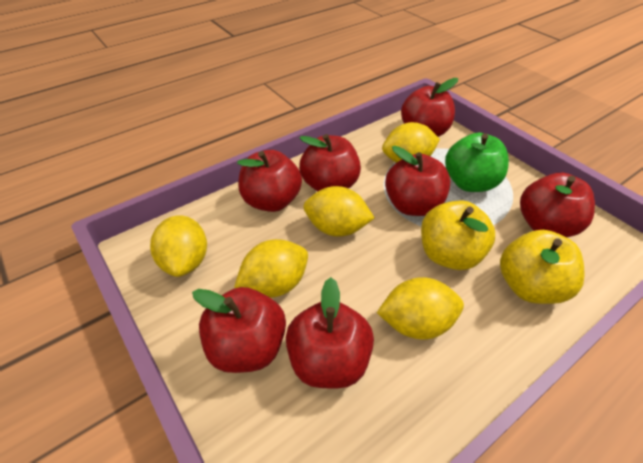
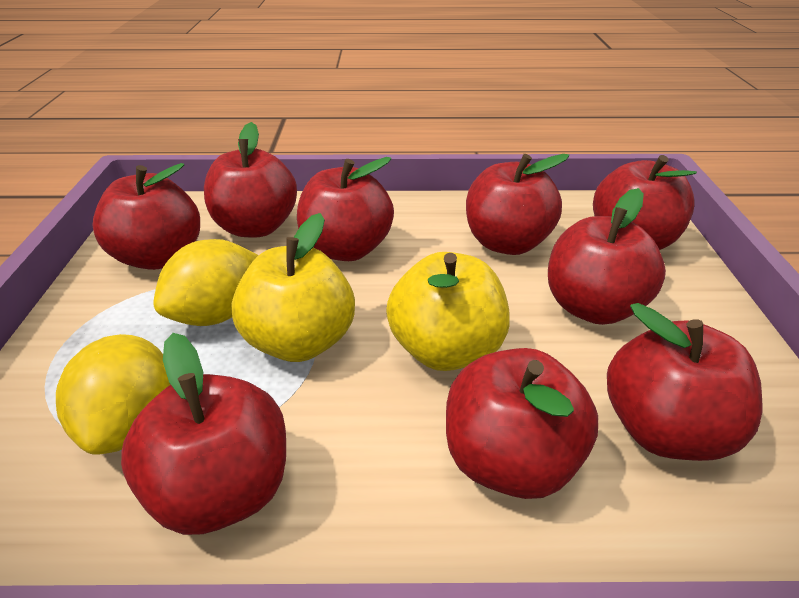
green apple: 1 -> 0
red apple: 7 -> 9
yellow lemon: 5 -> 2

